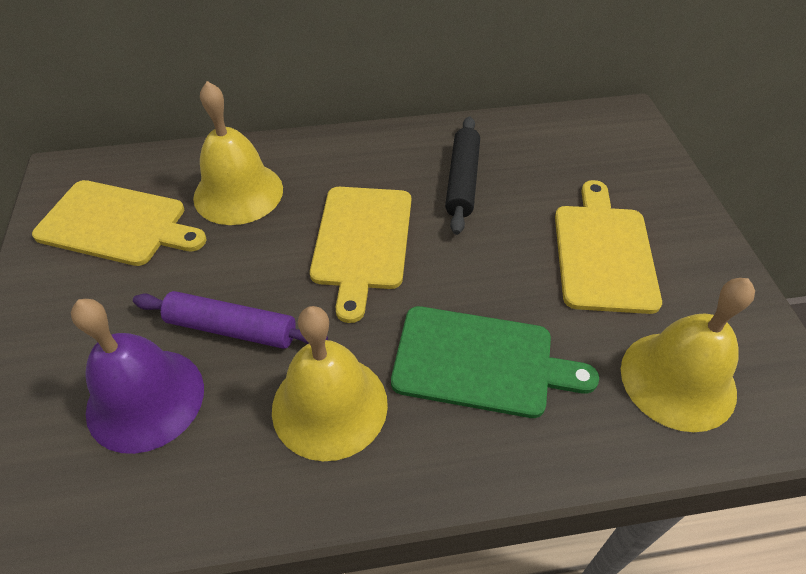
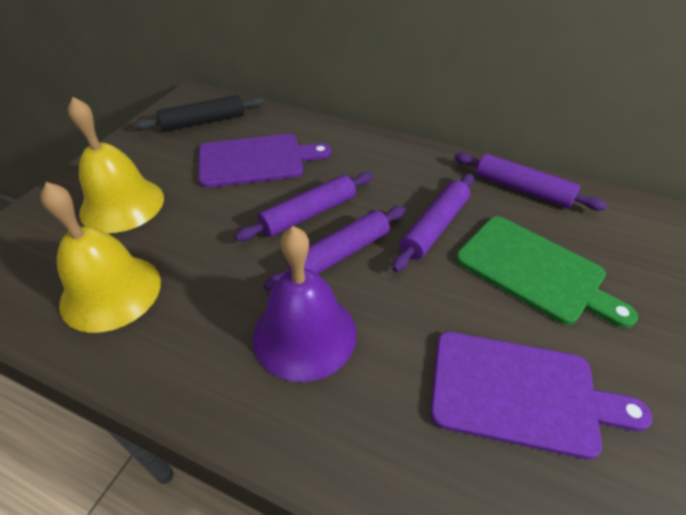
purple cutting board: 0 -> 2
purple rolling pin: 1 -> 4
yellow bell: 3 -> 2
yellow cutting board: 3 -> 0

